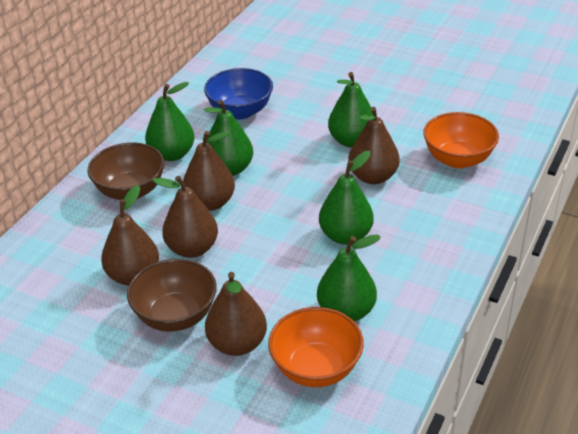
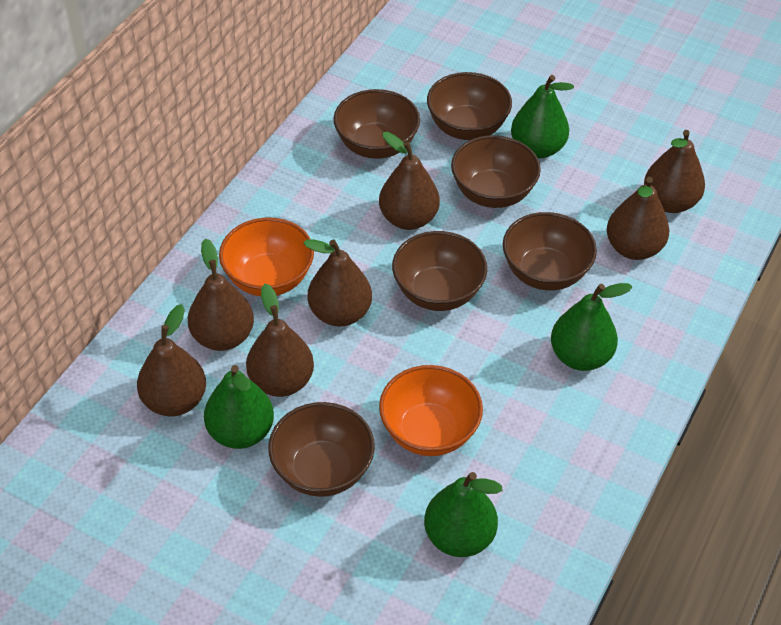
blue bowl: 1 -> 0
brown bowl: 2 -> 6
brown pear: 5 -> 7
green pear: 5 -> 4

